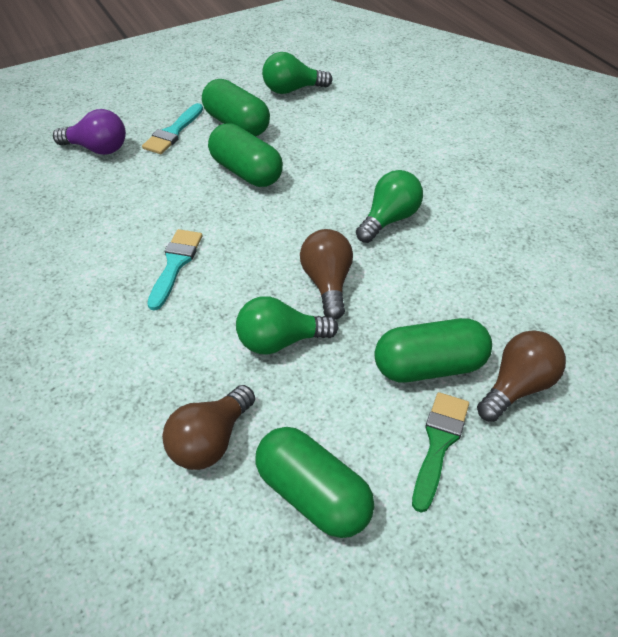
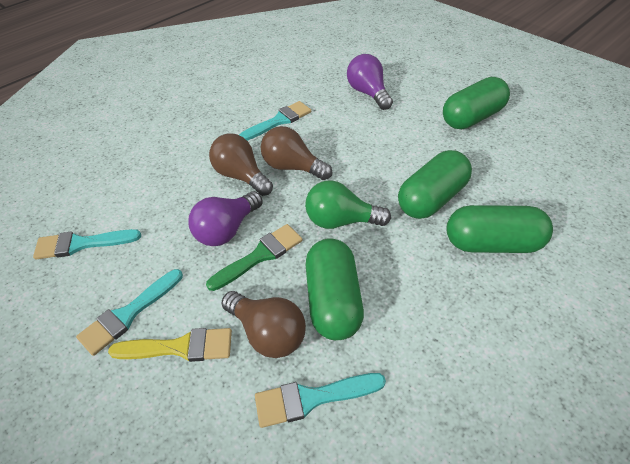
green light bulb: 3 -> 1
purple light bulb: 1 -> 2
turquoise brush: 2 -> 4
yellow brush: 0 -> 1

